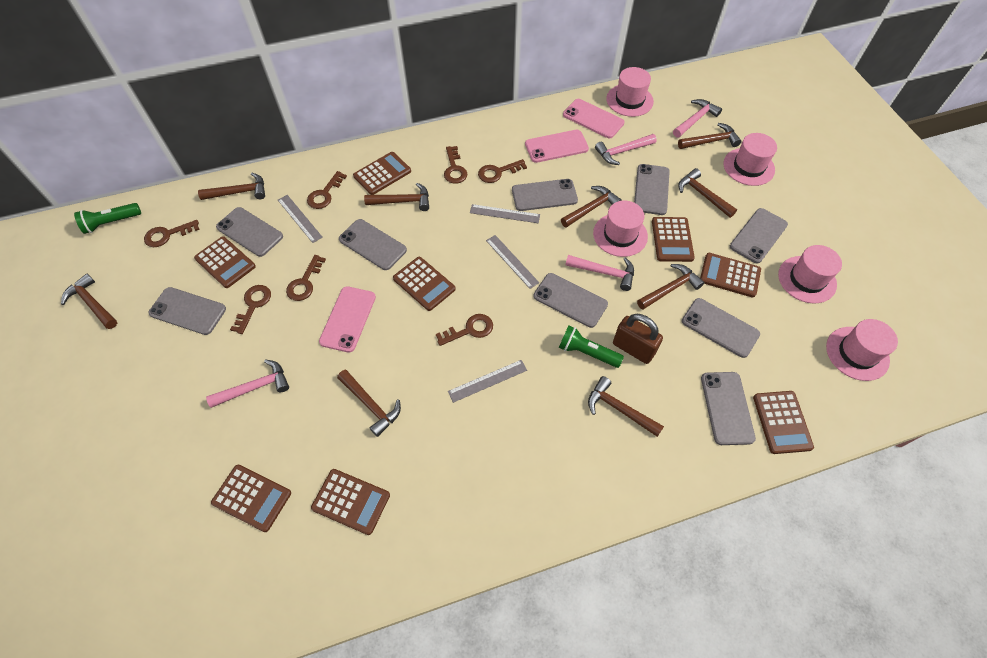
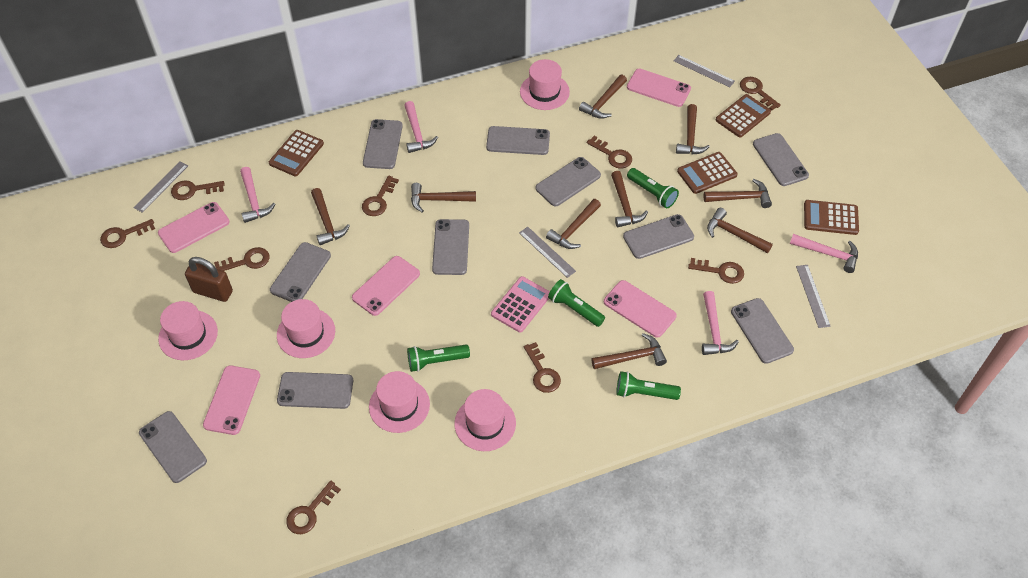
brown calculator: 8 -> 4
brown key: 7 -> 9
green flashlight: 2 -> 4
grey phone: 9 -> 10
pink calculator: 0 -> 1
pink phone: 3 -> 5

